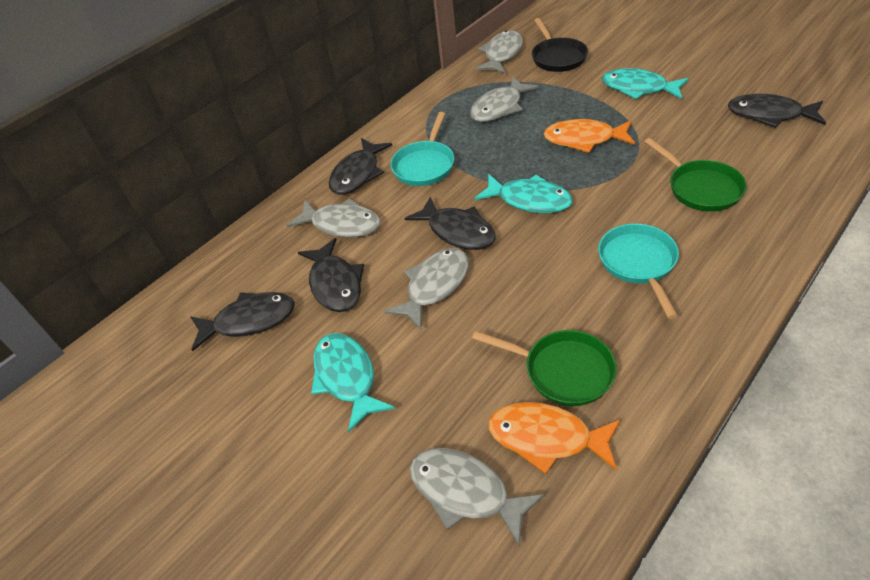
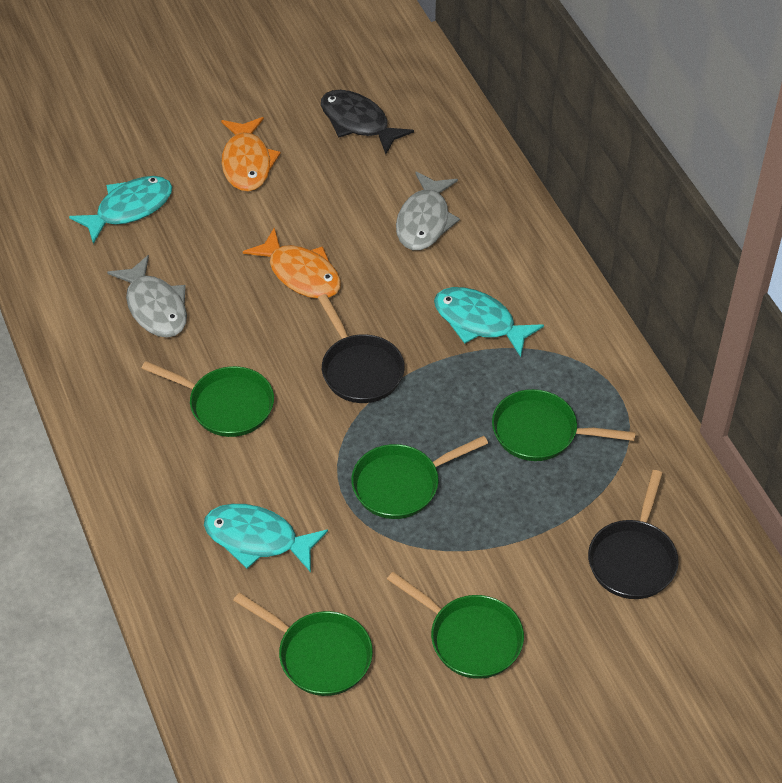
black fish: 5 -> 1
black pan: 1 -> 2
green pan: 2 -> 5
grey fish: 5 -> 2
turquoise pan: 2 -> 0

